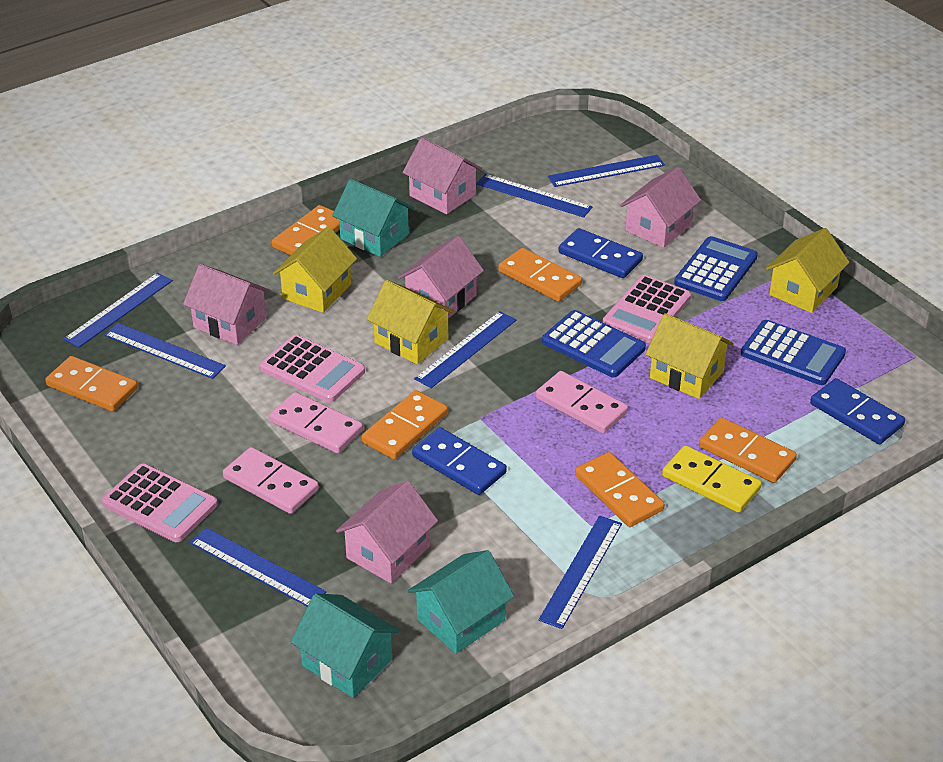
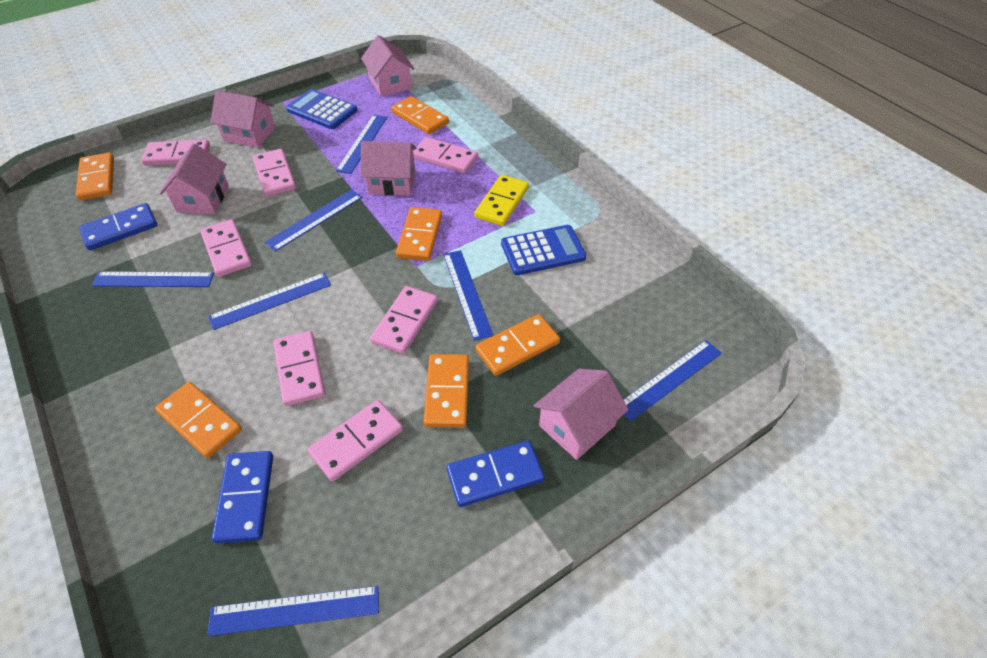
blue calculator: 3 -> 2
pink calculator: 3 -> 0
pink domino: 3 -> 7
turquoise house: 3 -> 0
yellow house: 4 -> 0

